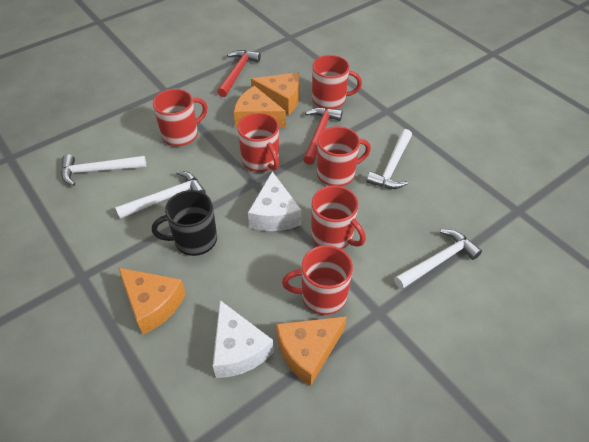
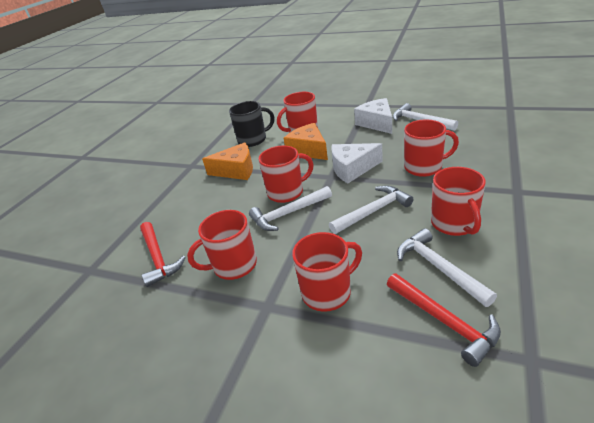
orange cheese: 4 -> 2

